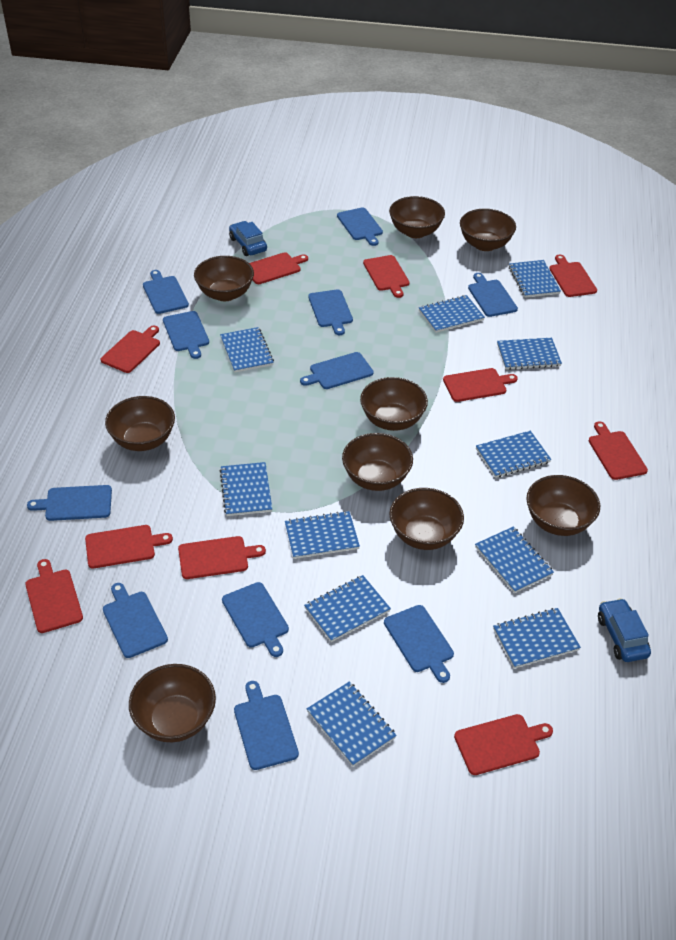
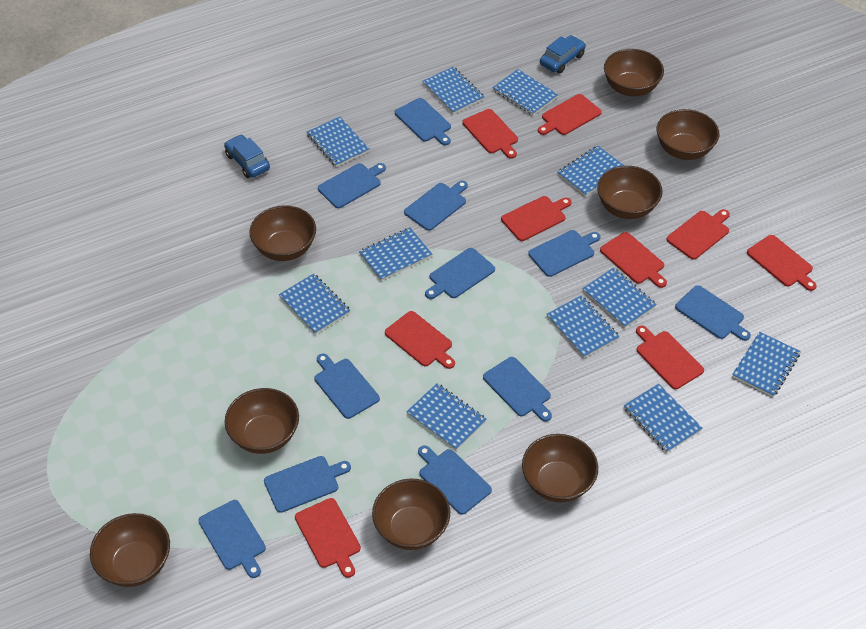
brown bowl: 9 -> 8
red cutting board: 10 -> 9

